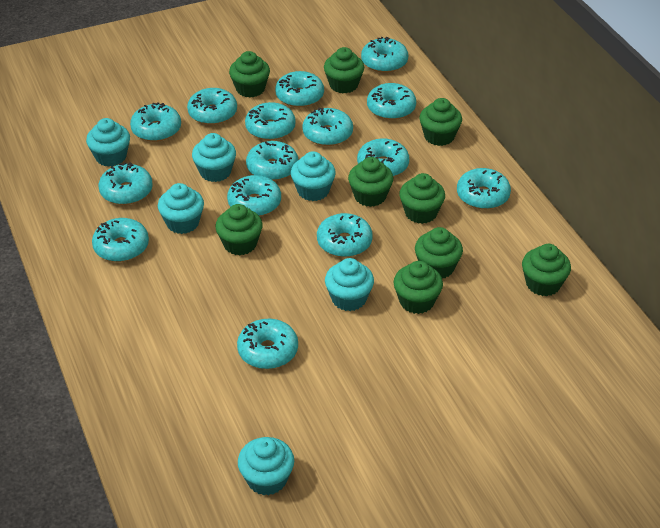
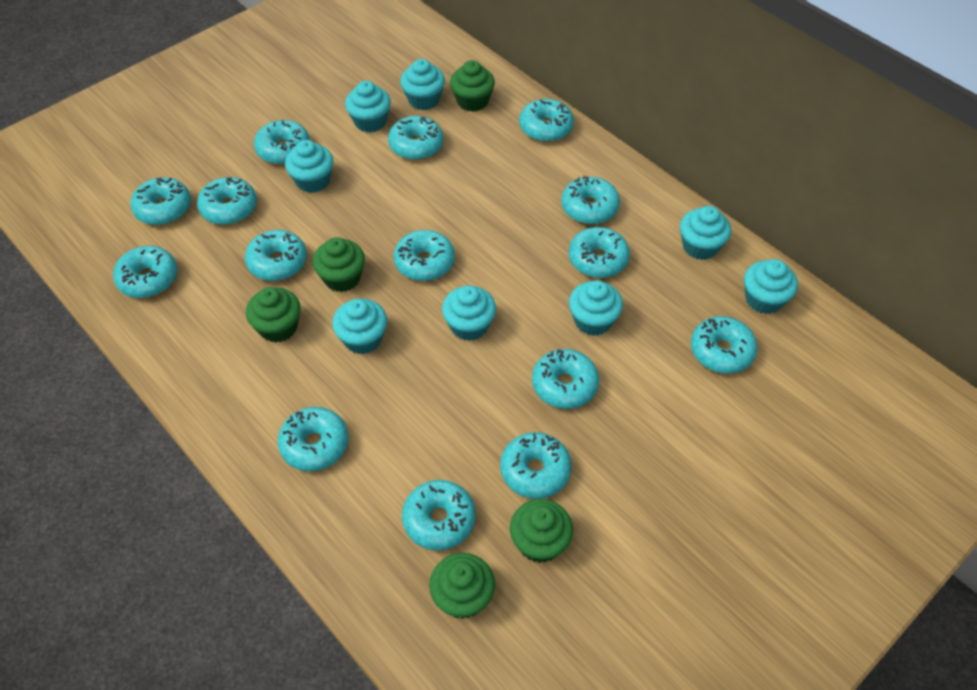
green cupcake: 9 -> 5
turquoise cupcake: 6 -> 8

